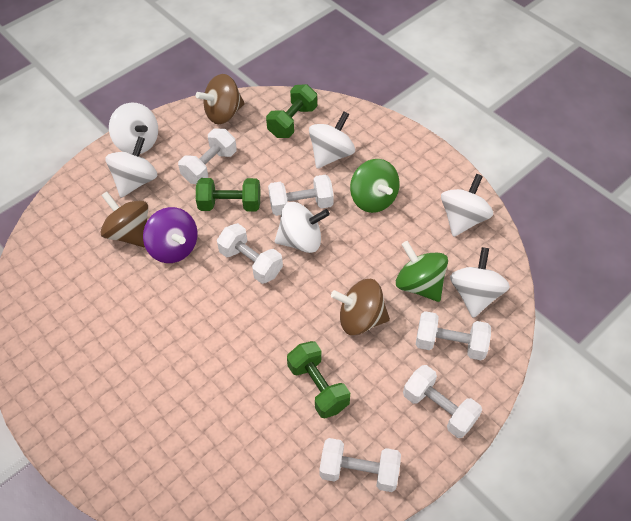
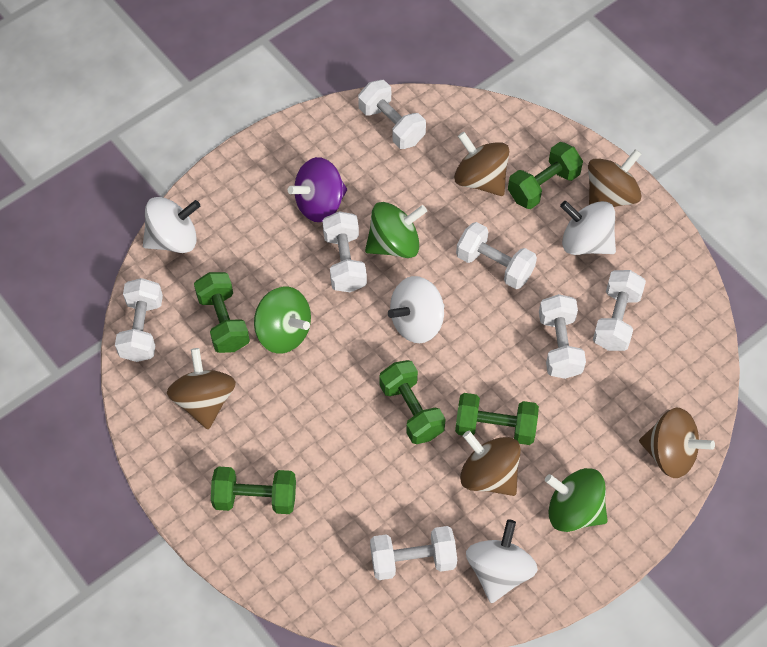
brown spinning top: 3 -> 5
green dumbbell: 3 -> 5
green spinning top: 2 -> 3
white dumbbell: 6 -> 7
white spinning top: 6 -> 4

